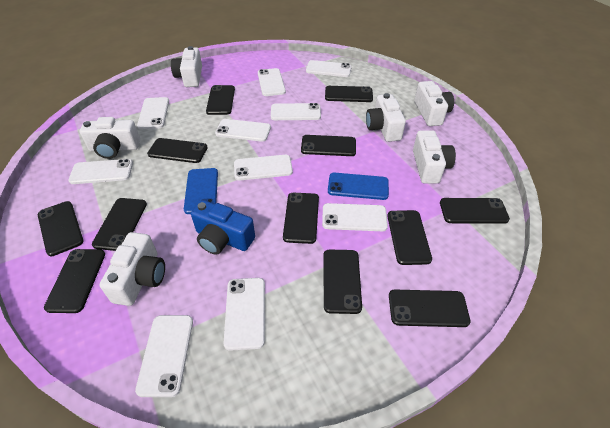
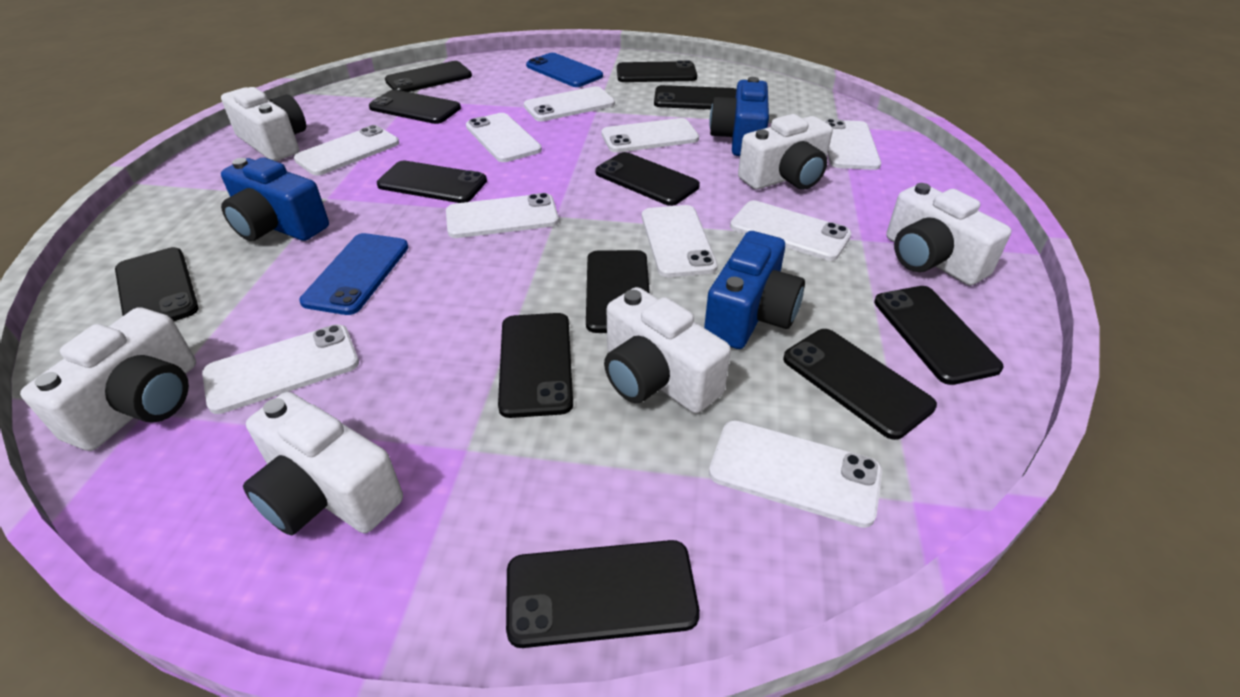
blue camera: 1 -> 3

